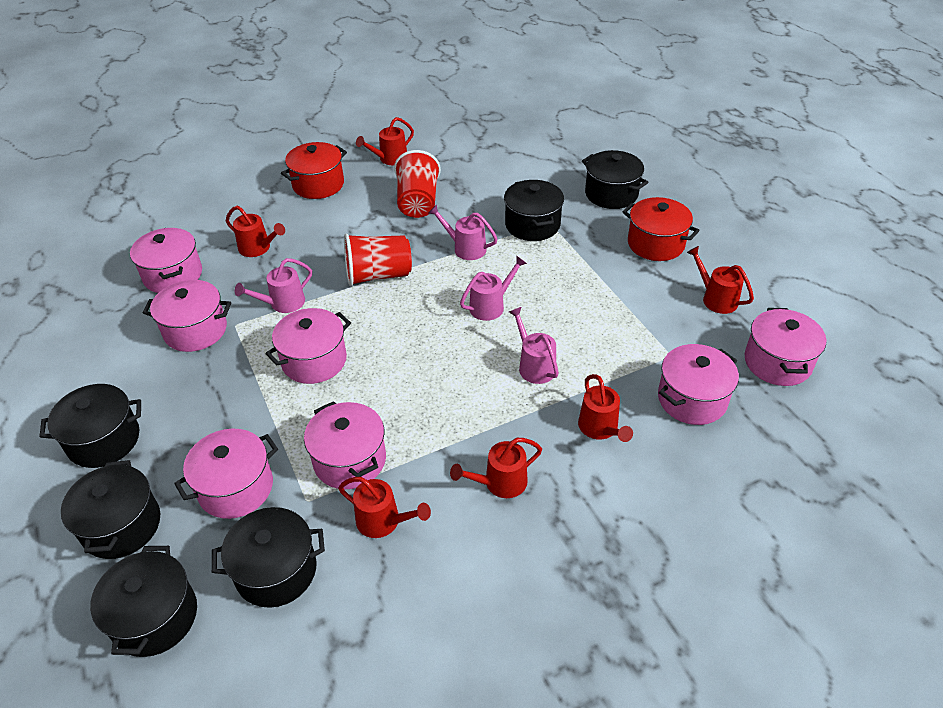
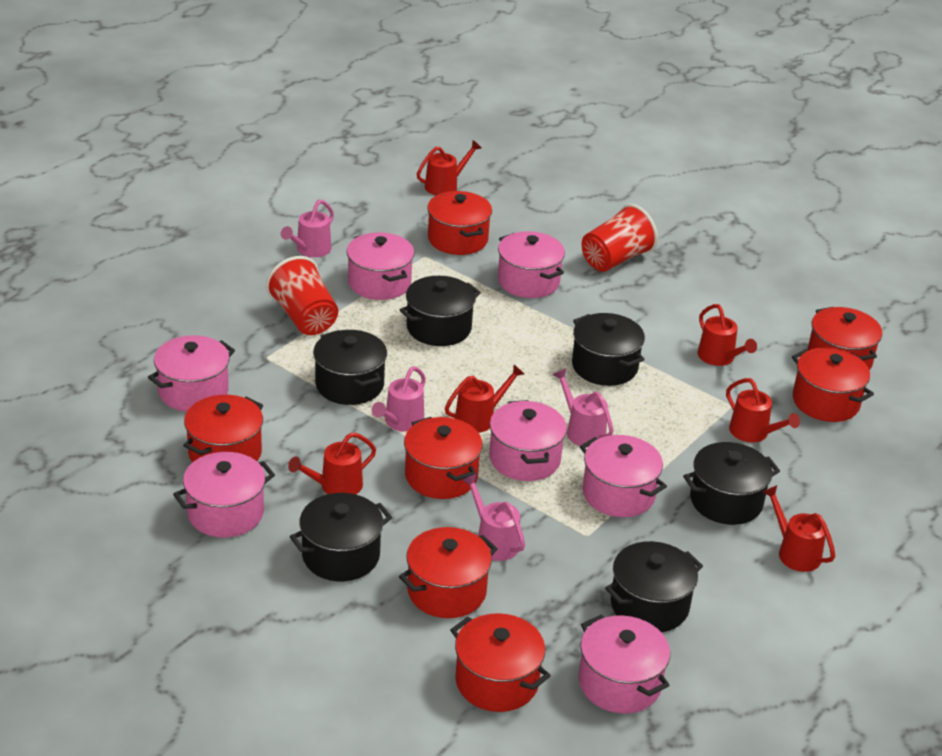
red pot: 2 -> 7

